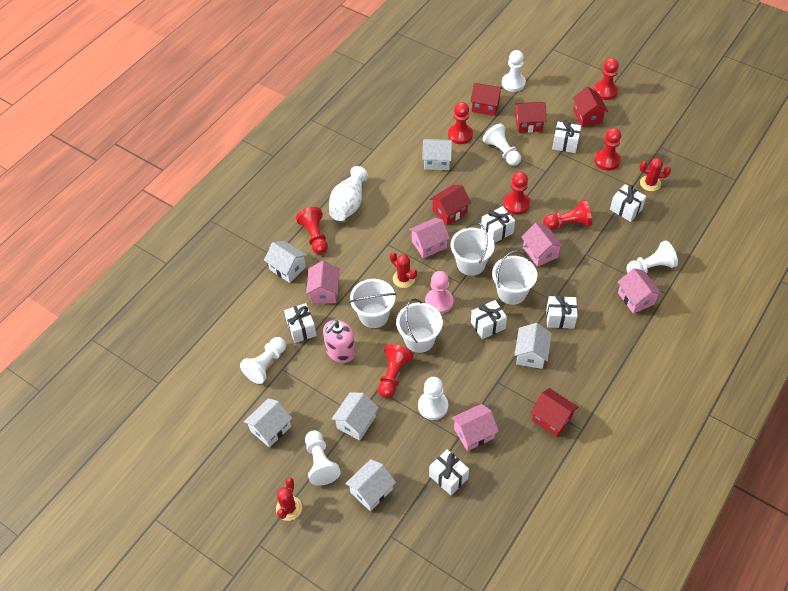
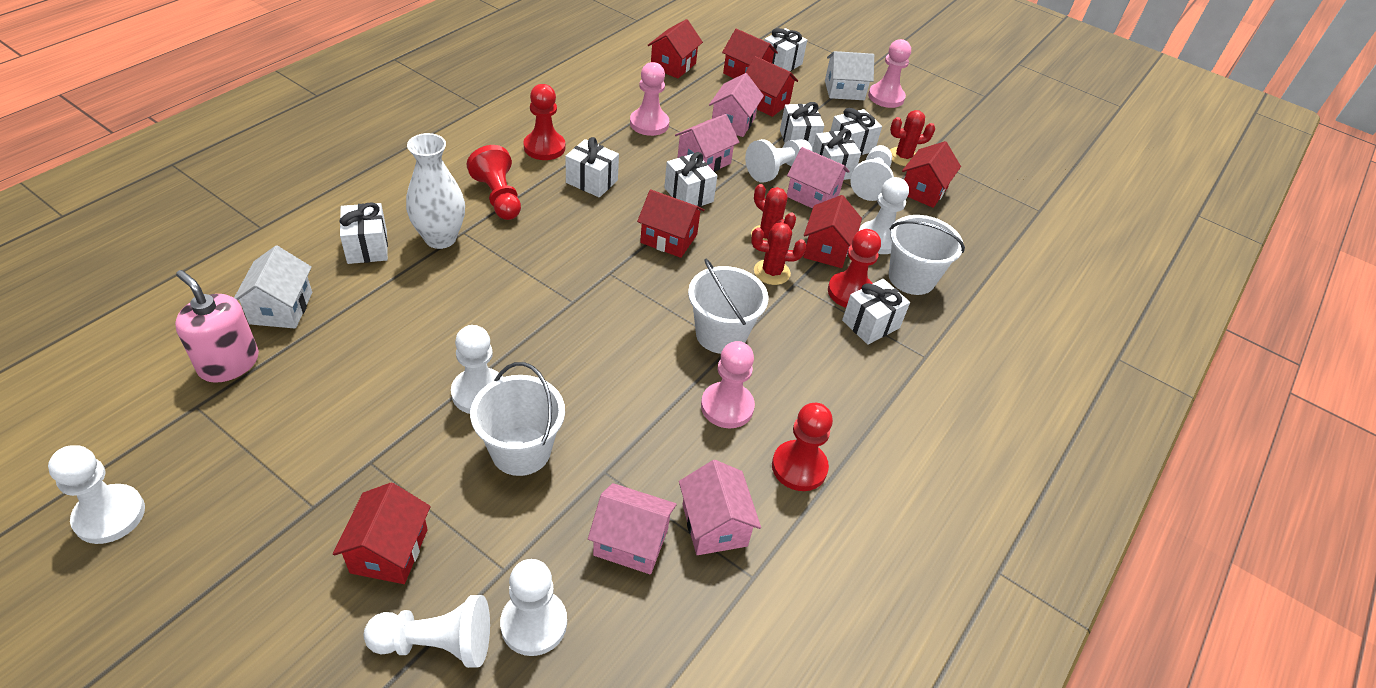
pink pawn: 1 -> 3
red house: 5 -> 7
red pawn: 7 -> 4
white bucket: 4 -> 3
white gift: 7 -> 8
white house: 6 -> 2
white pawn: 6 -> 7

